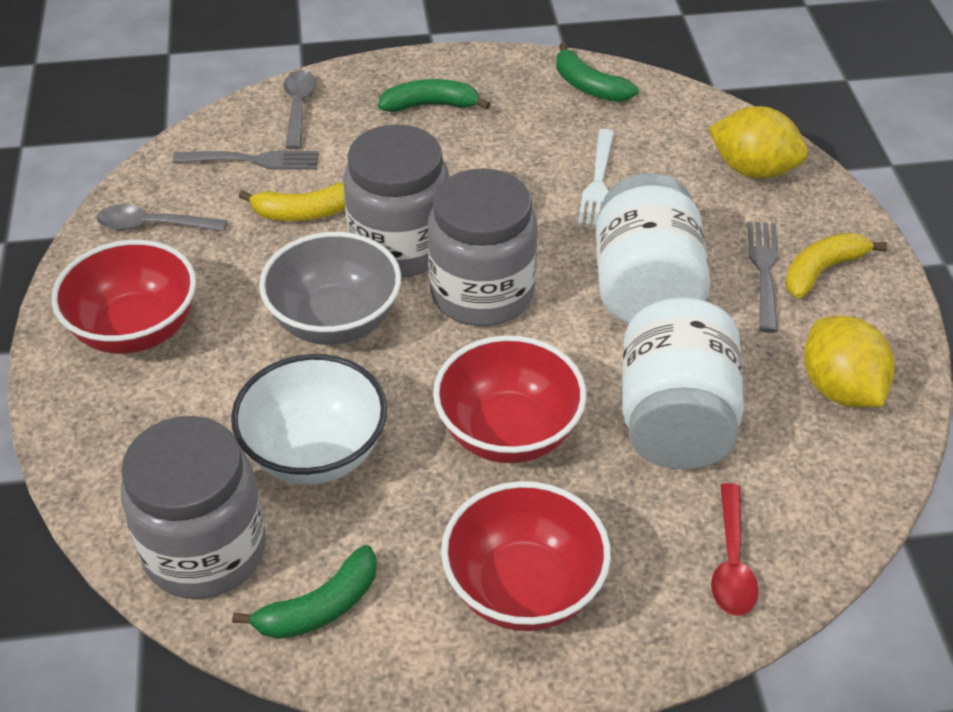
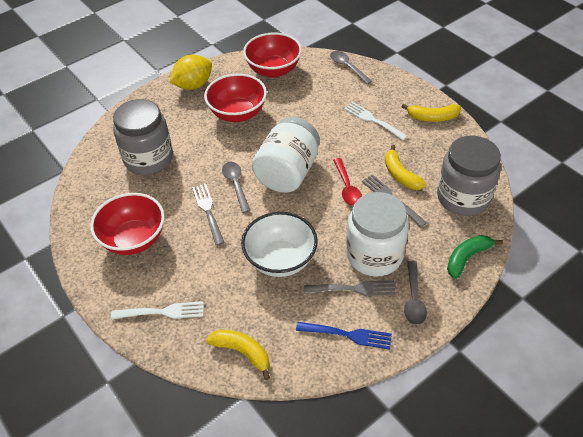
blue fork: 0 -> 1
green banana: 3 -> 1
grey bowl: 1 -> 0
grey fork: 2 -> 3
grey jar: 3 -> 2
grey spoon: 2 -> 3
white fork: 1 -> 2
yellow banana: 2 -> 3
yellow lemon: 2 -> 1

